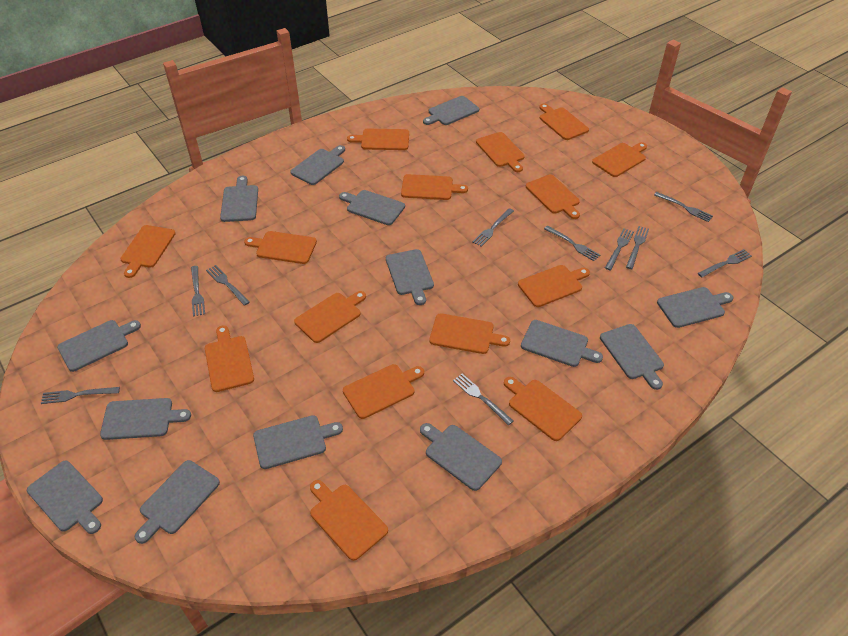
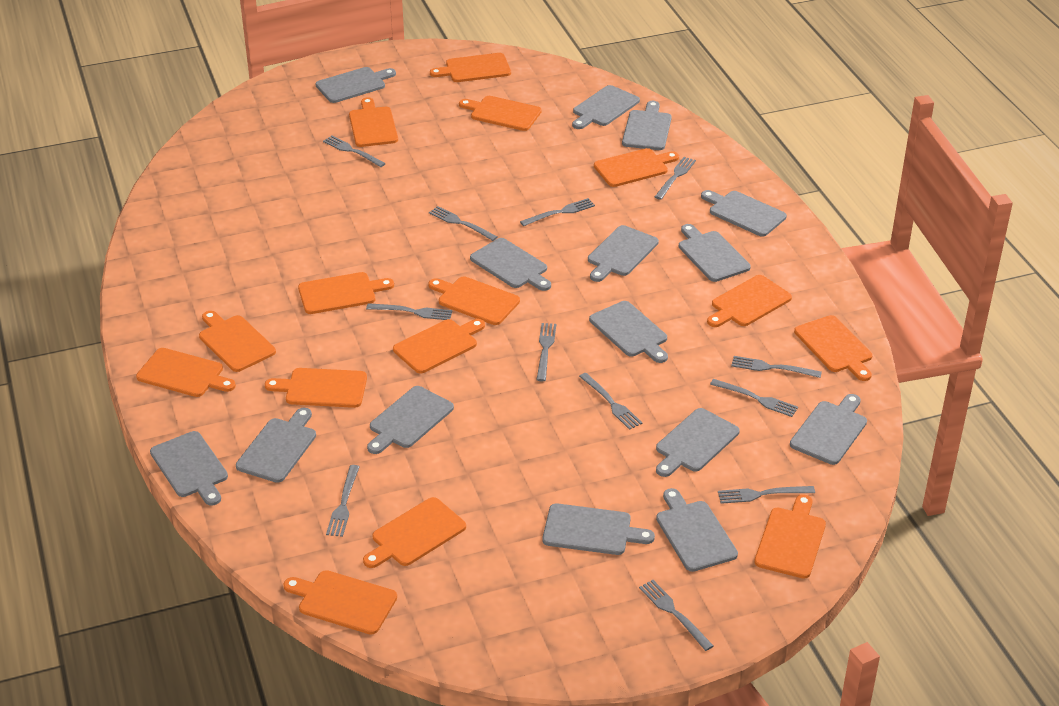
grey cutting board: 14 -> 15
grey fork: 10 -> 12

